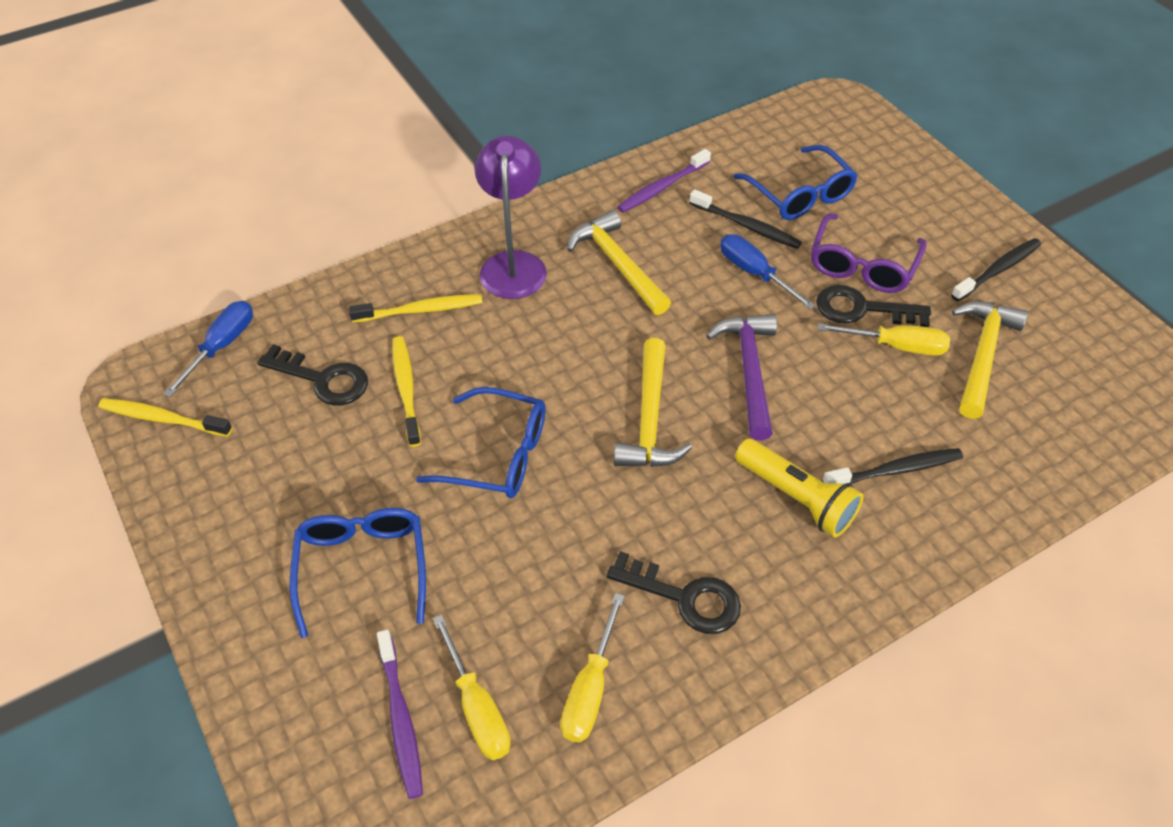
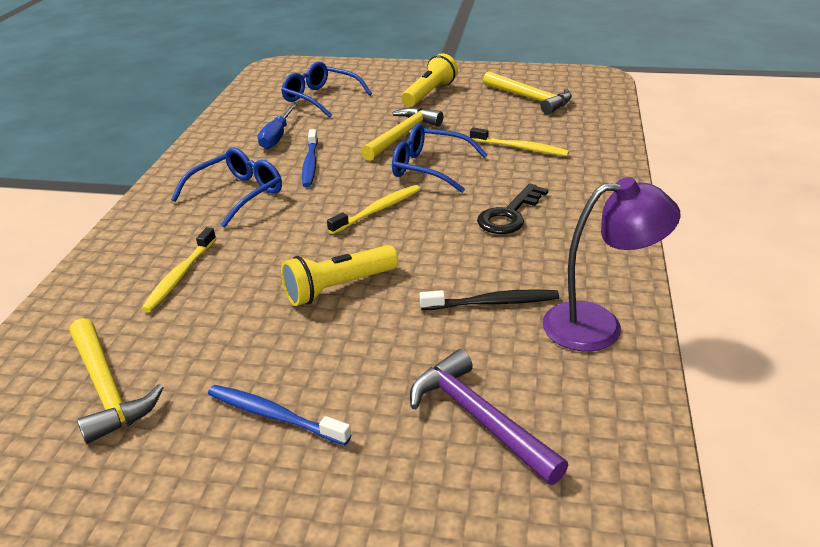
black key: 3 -> 1
black toothbrush: 3 -> 1
blue screwdriver: 2 -> 1
blue toothbrush: 0 -> 2
purple glasses: 1 -> 0
purple toothbrush: 2 -> 0
yellow flashlight: 1 -> 2
yellow screwdriver: 3 -> 0

